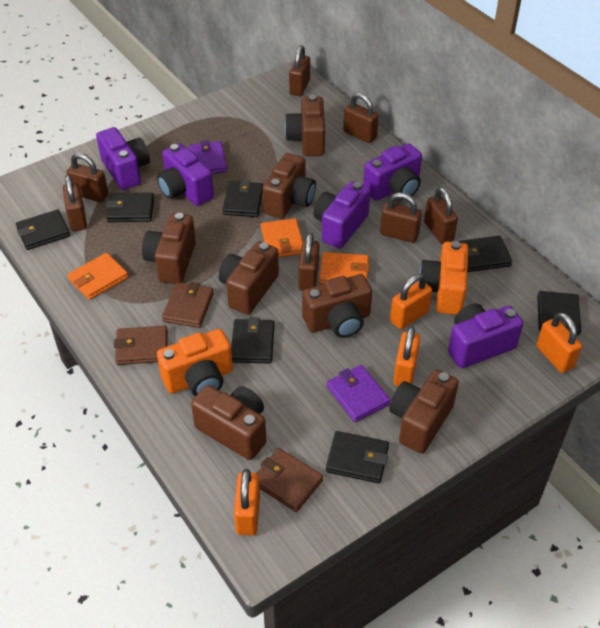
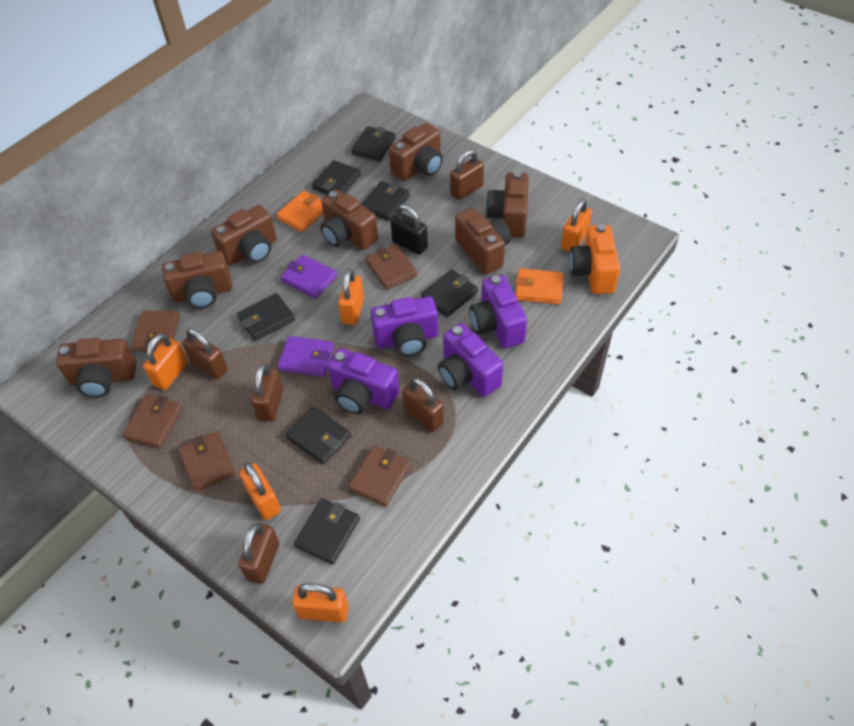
black padlock: 0 -> 1
brown padlock: 7 -> 5
brown wallet: 3 -> 5
orange camera: 2 -> 1
orange padlock: 4 -> 5
orange wallet: 3 -> 2
purple camera: 5 -> 4

